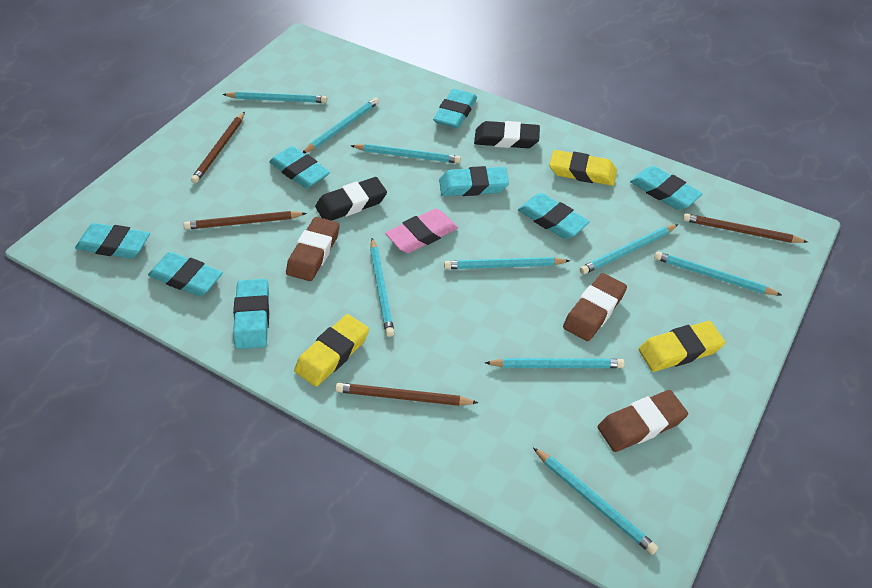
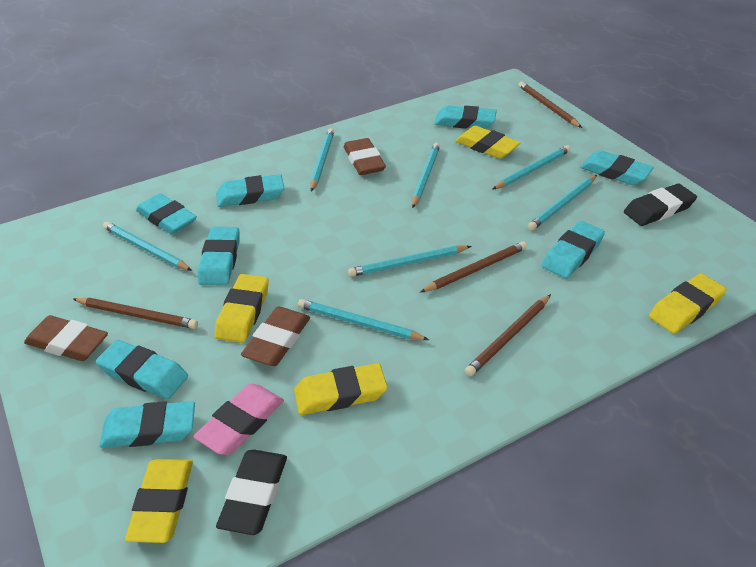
turquoise pencil: 9 -> 7
yellow eraser: 3 -> 5

